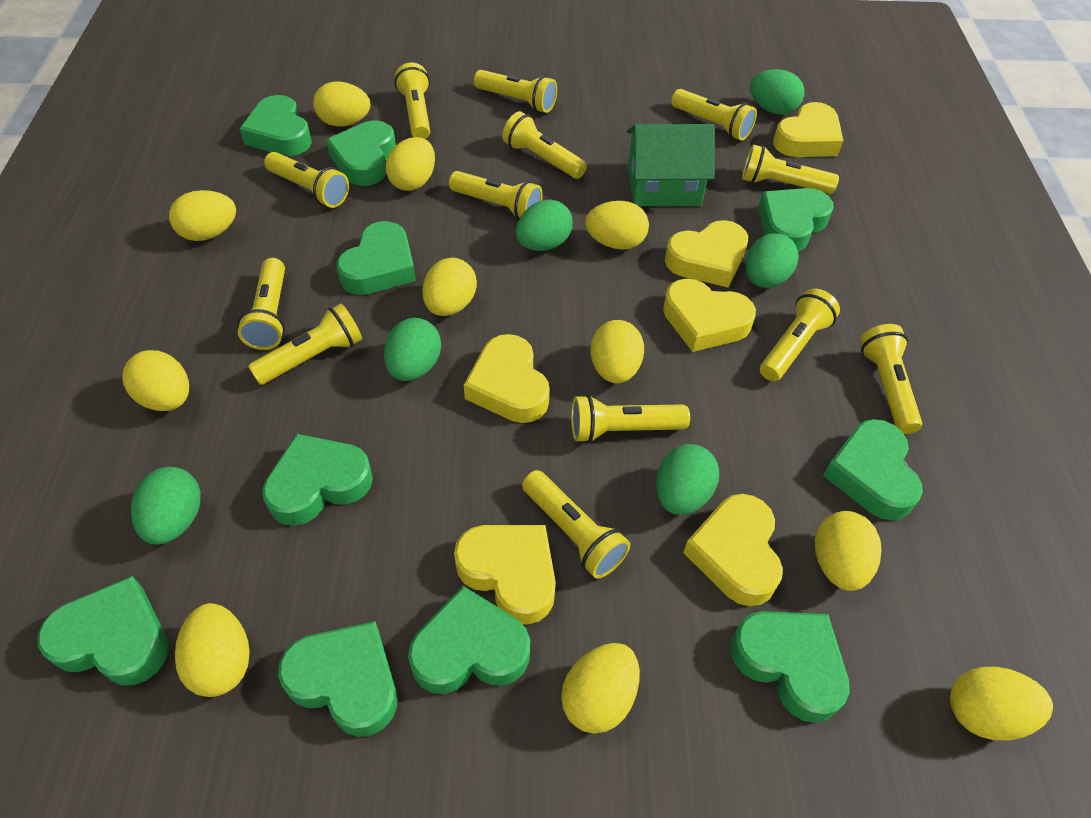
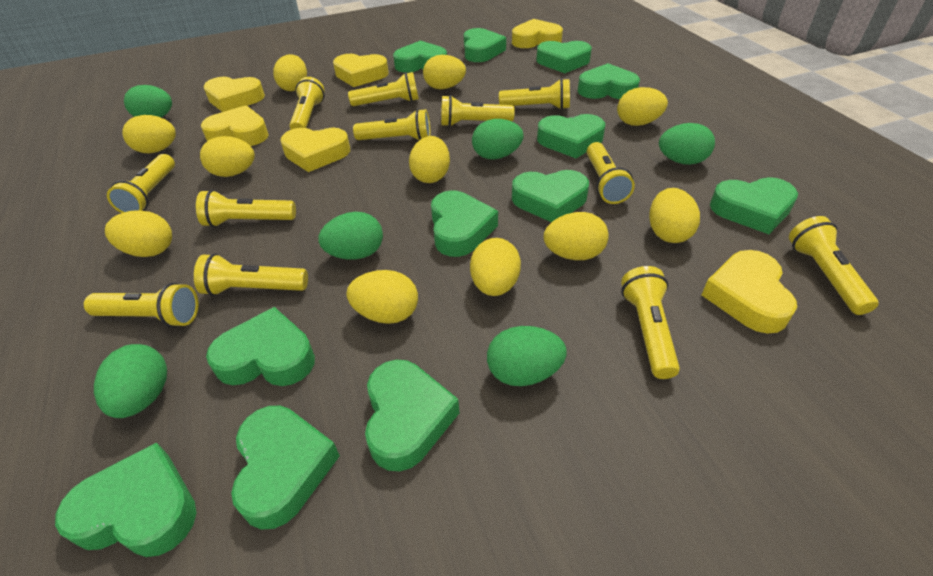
green heart: 10 -> 12
green house: 1 -> 0
yellow flashlight: 13 -> 12

